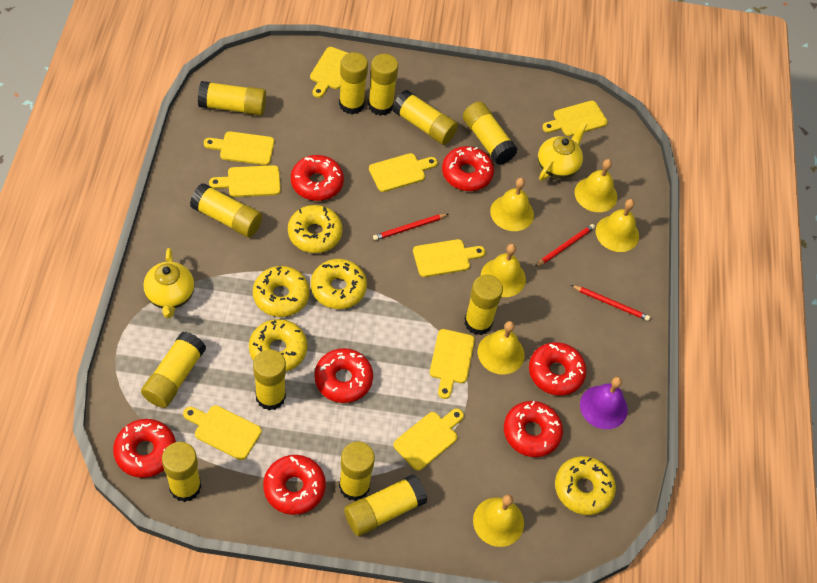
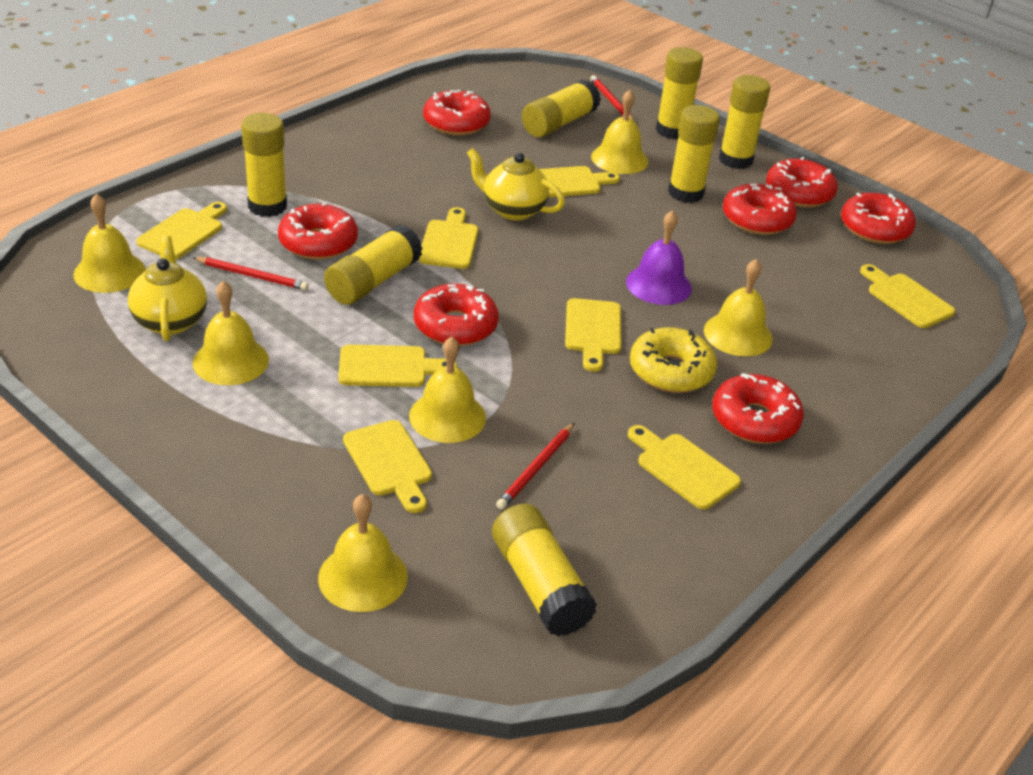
yellow cutting board: 9 -> 8
yellow donut: 5 -> 1
yellow glue stick: 12 -> 7

